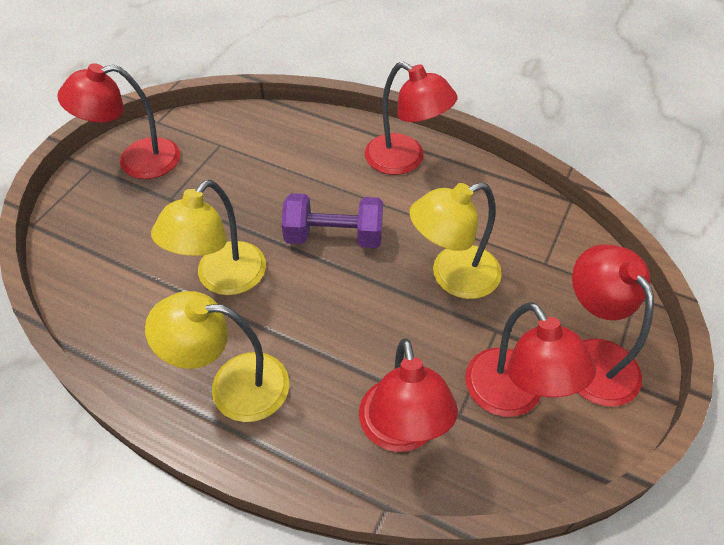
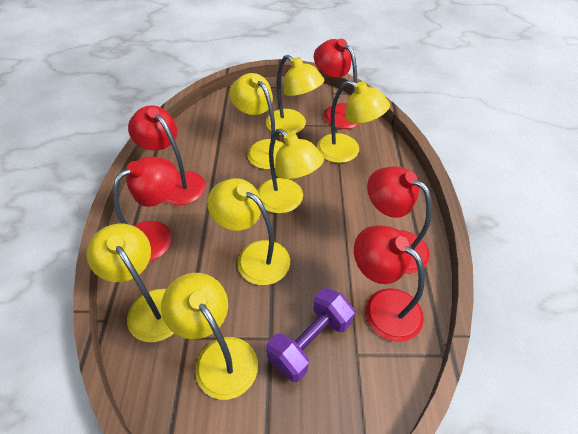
yellow lamp: 3 -> 7

